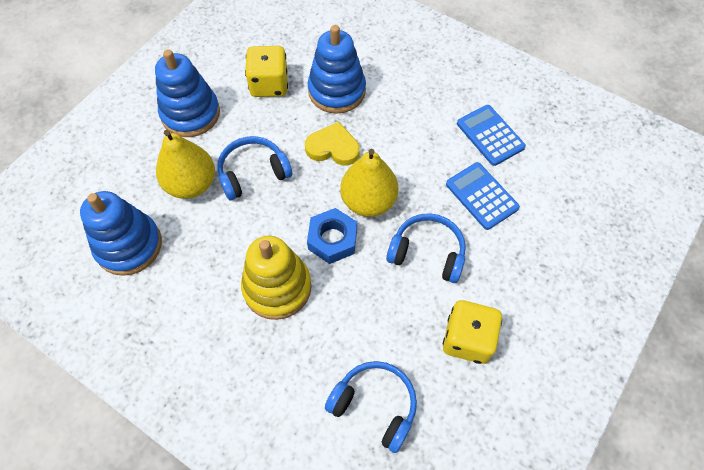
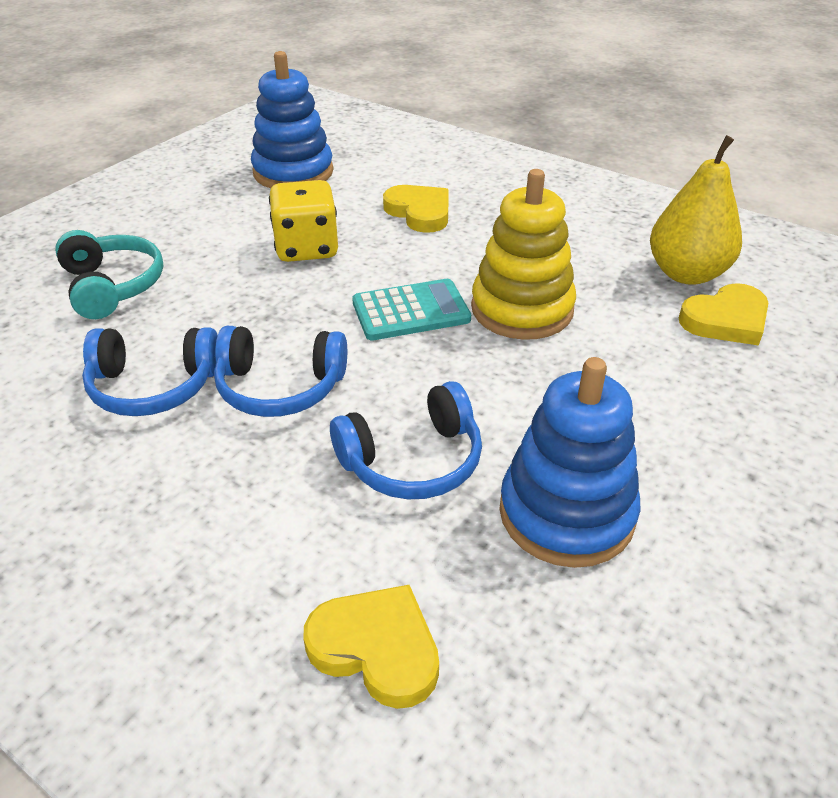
blue calculator: 2 -> 0
blue nut: 1 -> 0
blue stacking toy: 3 -> 2
turquoise calculator: 0 -> 1
turquoise headphones: 0 -> 1
yellow dice: 2 -> 1
yellow heart: 1 -> 3
yellow pear: 2 -> 1

